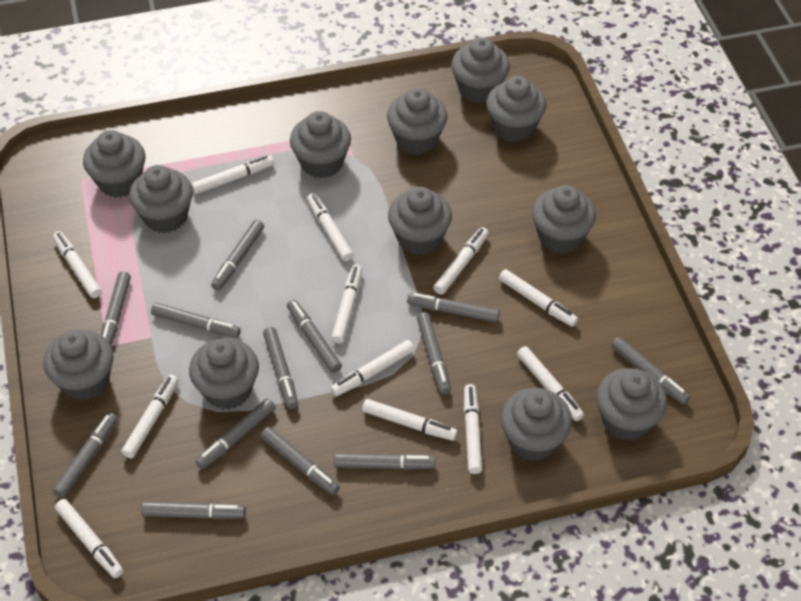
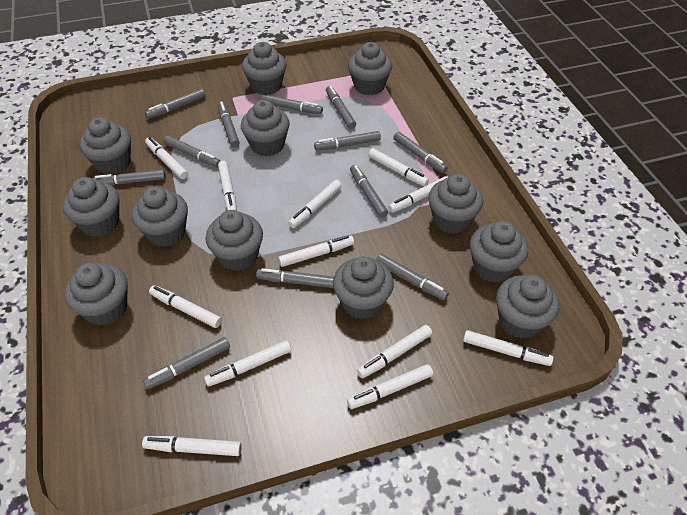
grey marker: 13 -> 12

